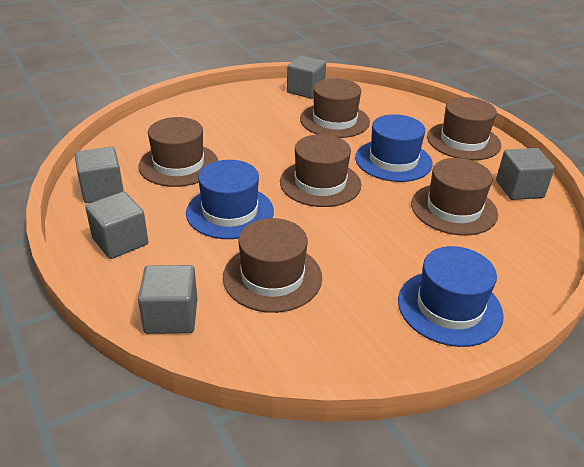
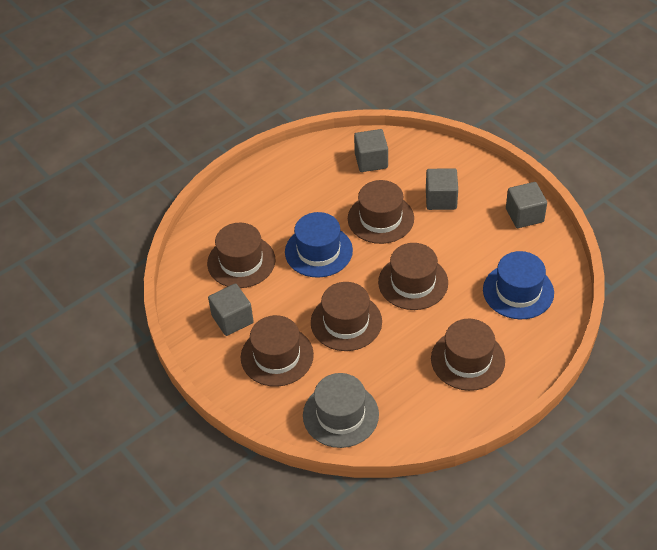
blue hat: 3 -> 2
grey cube: 5 -> 4
grey hat: 0 -> 1

